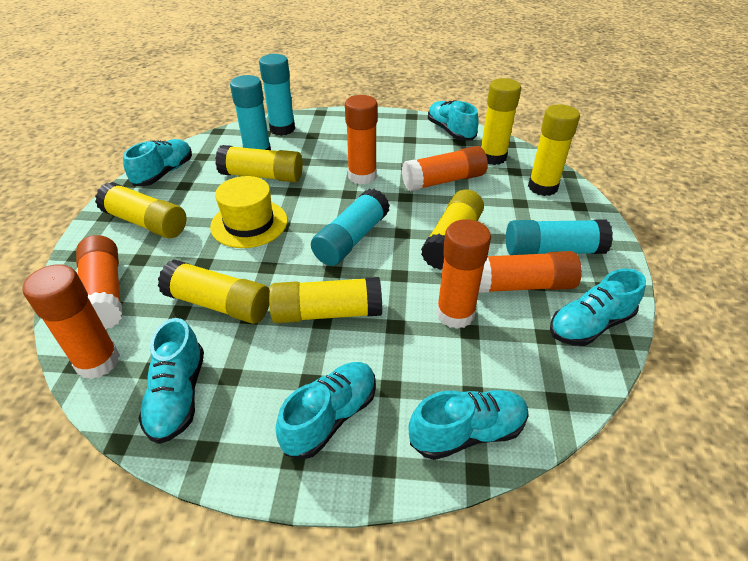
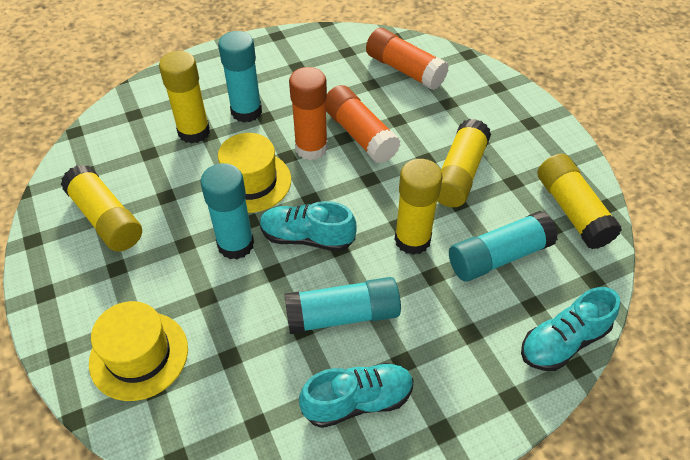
orange glue stick: 6 -> 3
turquoise shoe: 6 -> 3
yellow glue stick: 7 -> 5
yellow hat: 1 -> 2

